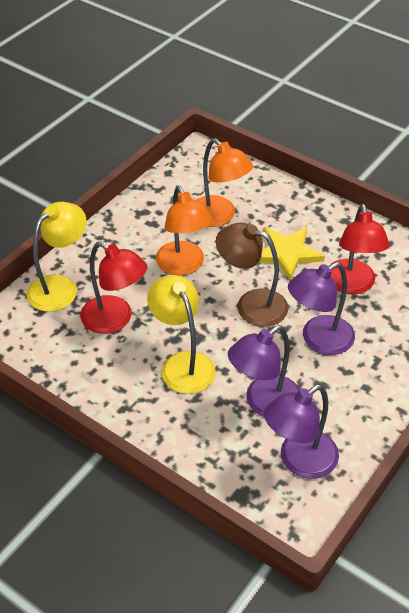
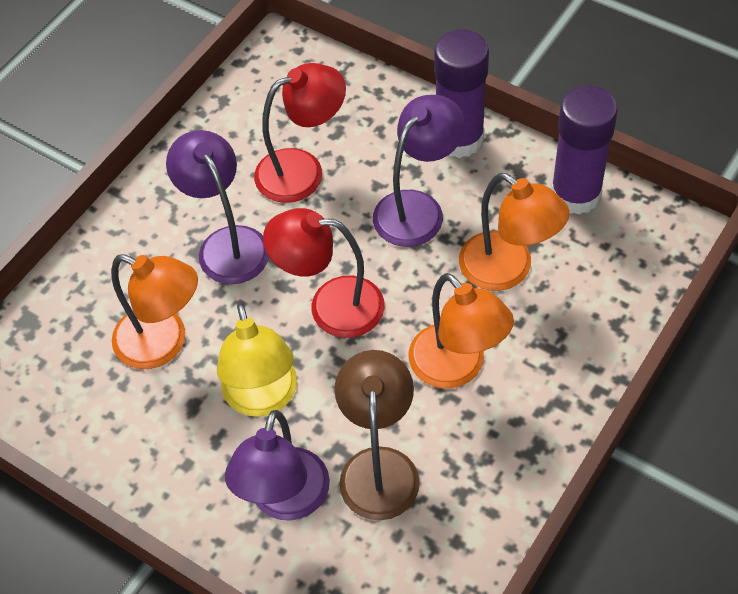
orange lamp: 2 -> 3
purple glue stick: 0 -> 2
yellow lamp: 2 -> 1
yellow star: 1 -> 0

